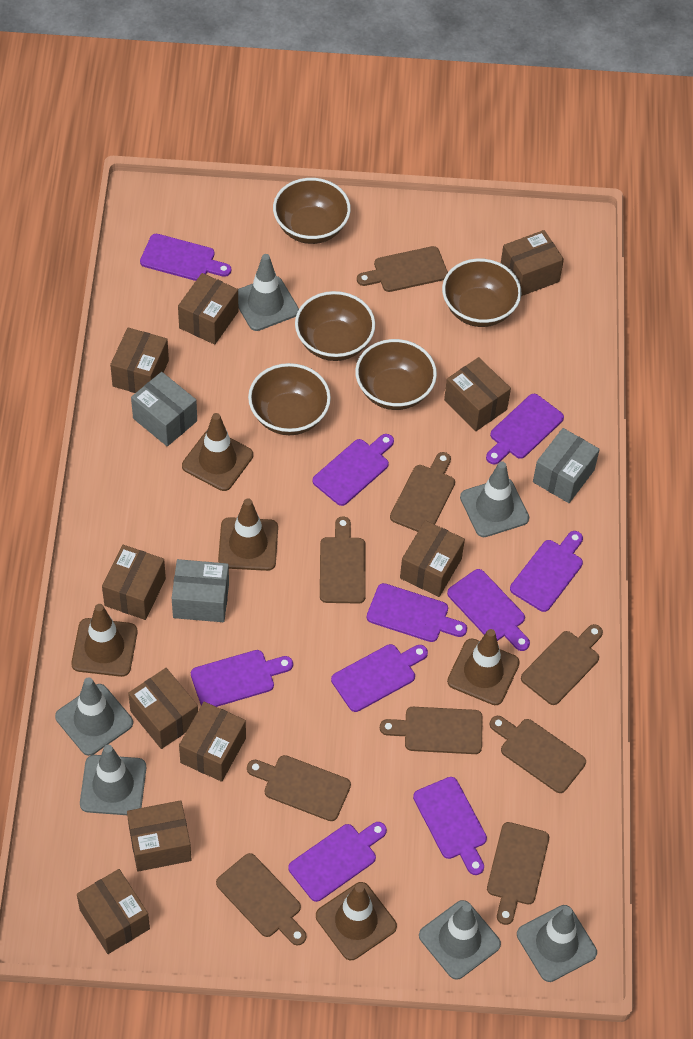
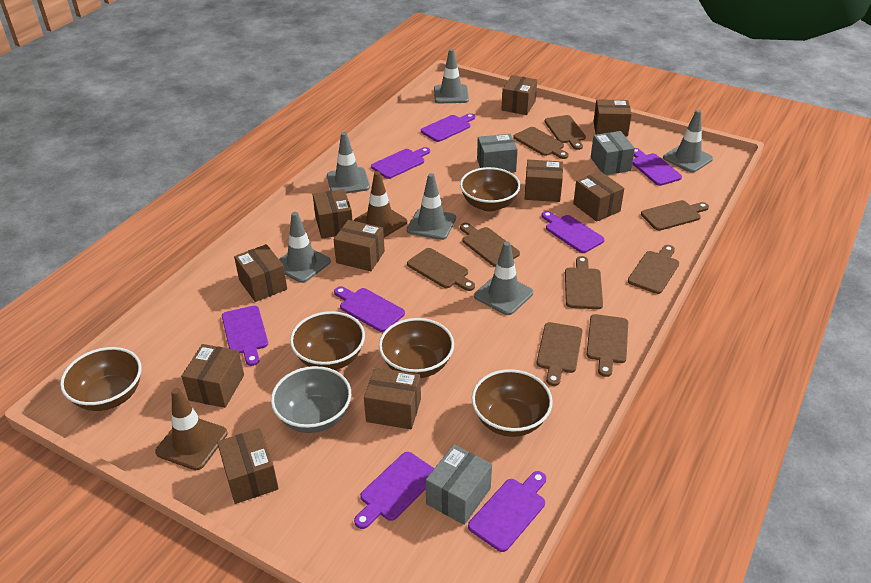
brown traffic cone: 5 -> 2
grey bowl: 0 -> 1
purple cutting board: 10 -> 8

